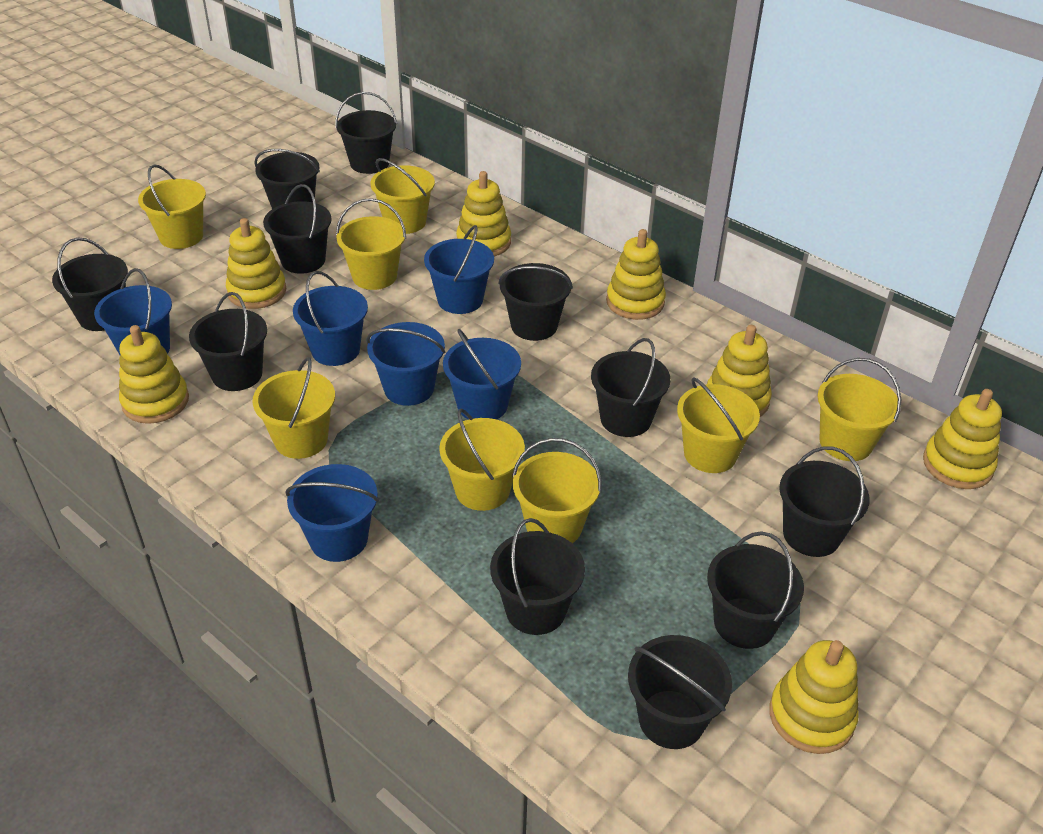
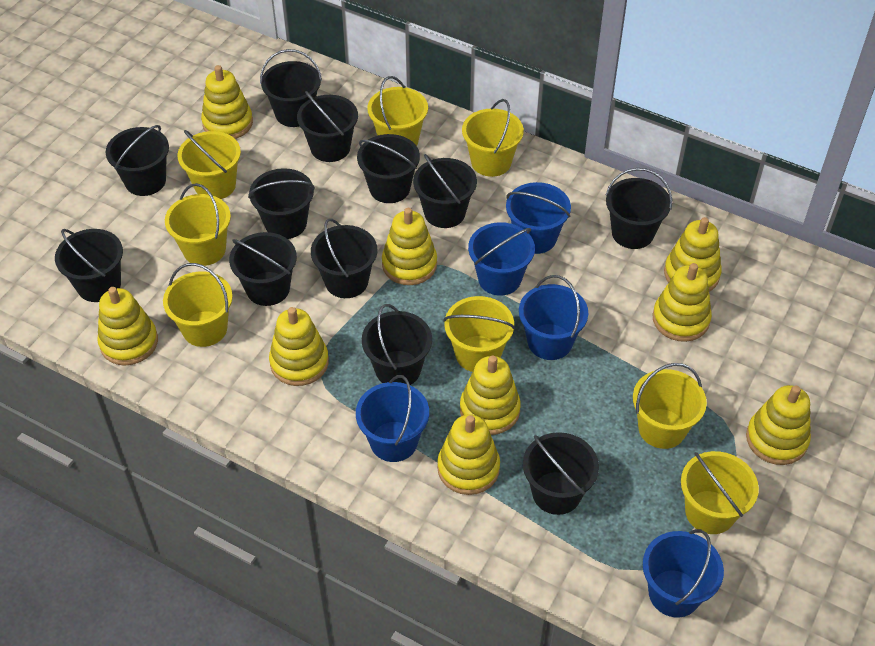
black bucket: 11 -> 12
blue bucket: 6 -> 5
yellow stacking toy: 7 -> 9

